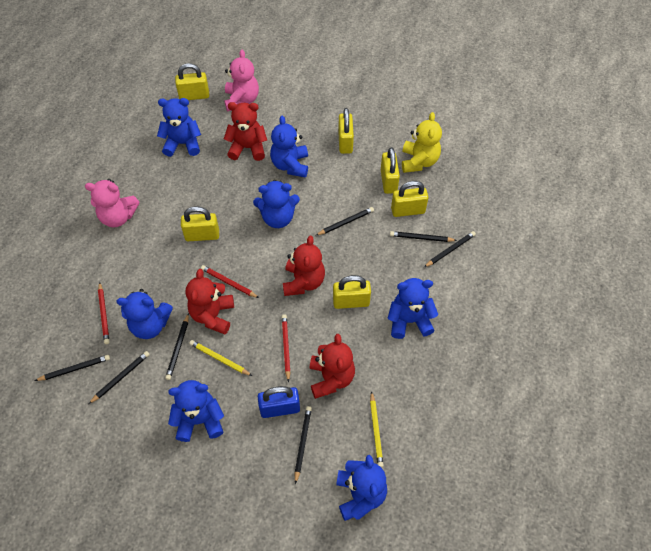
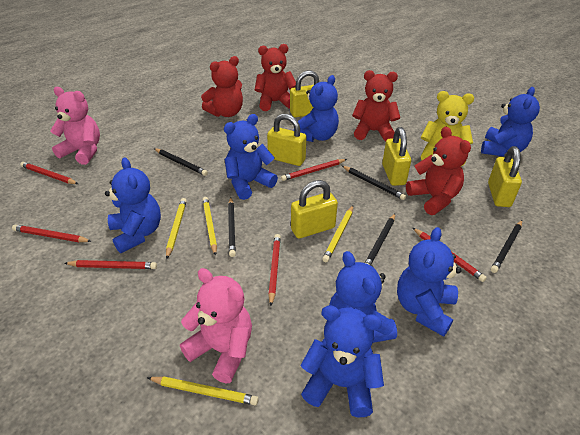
black pencil: 7 -> 5
blue padlock: 1 -> 0
red pencil: 3 -> 6
yellow padlock: 6 -> 5
yellow pencil: 2 -> 4

